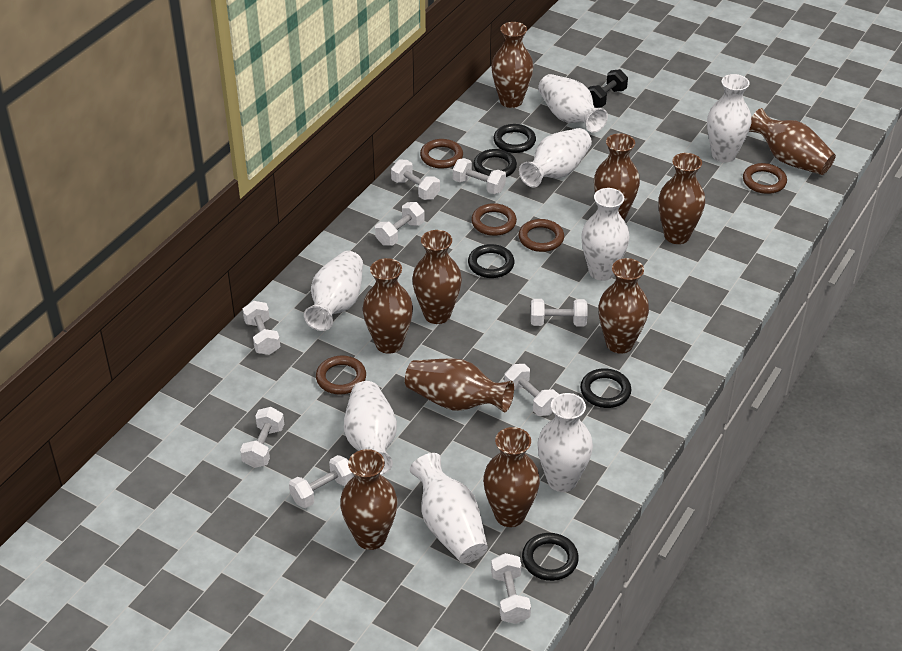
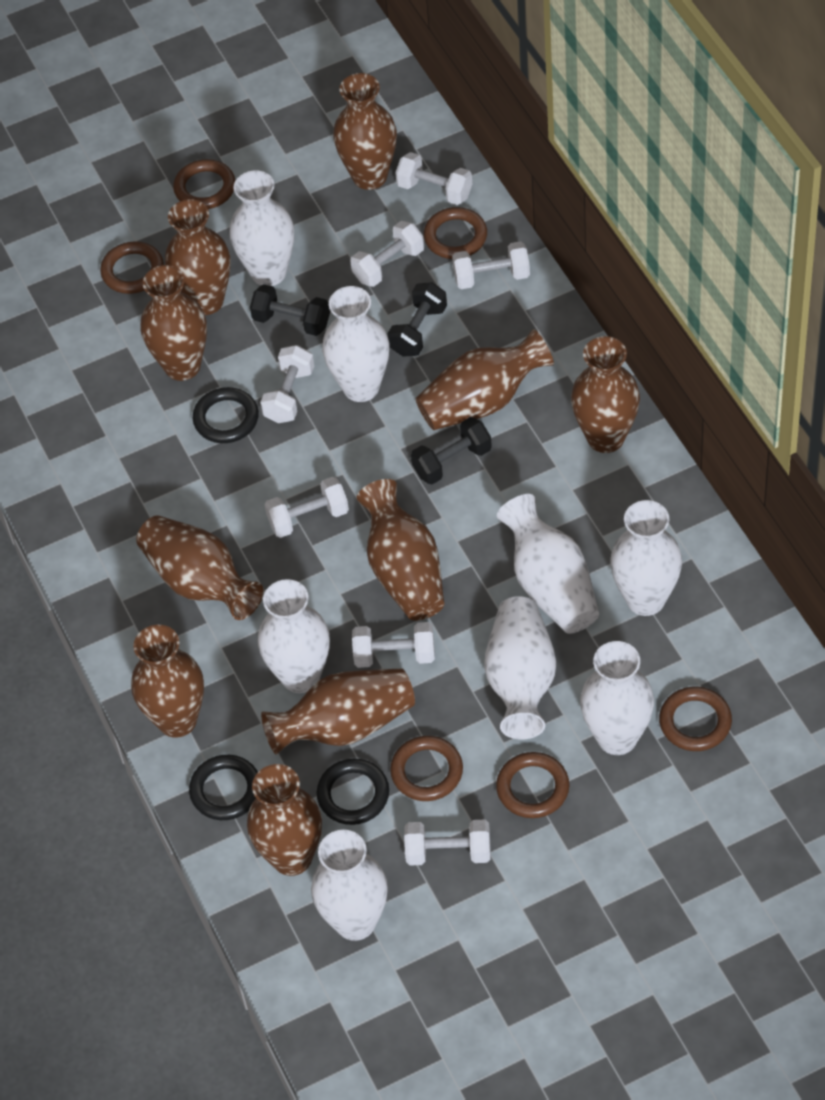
black dumbbell: 1 -> 3
black ring: 5 -> 3
brown ring: 5 -> 6
white dumbbell: 9 -> 7

